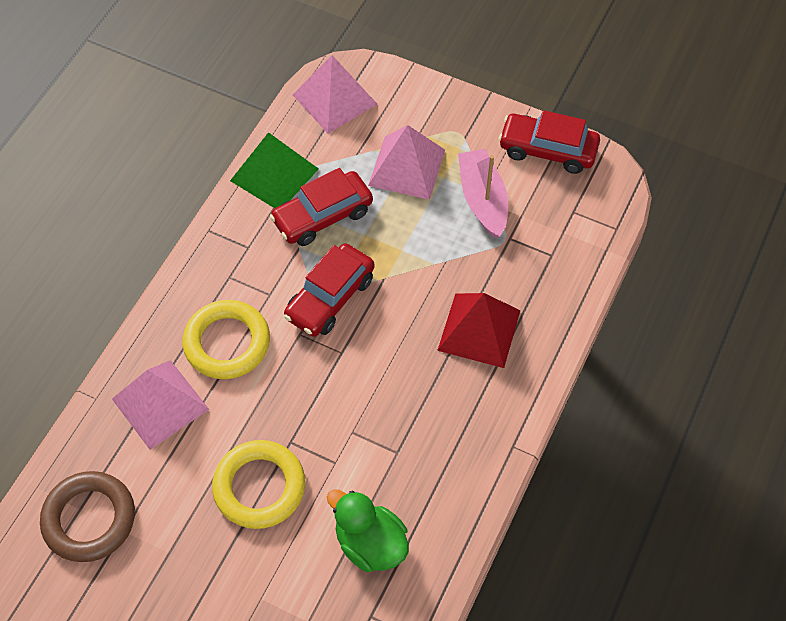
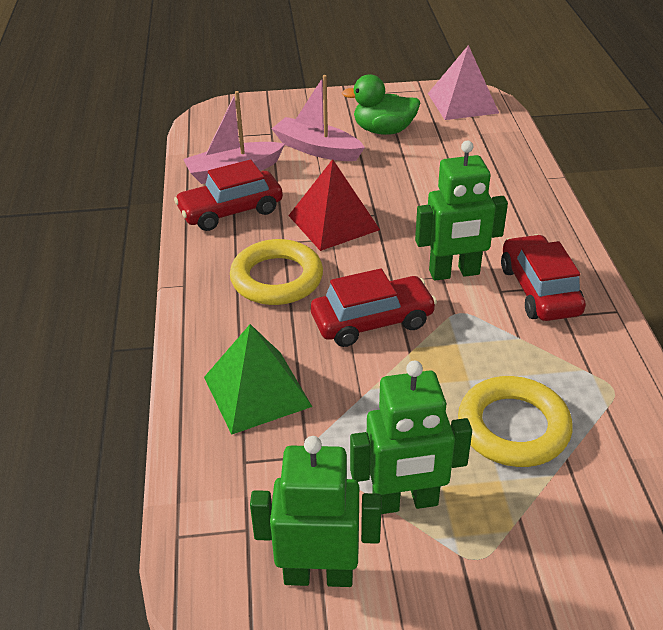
brown ring: 1 -> 0
green robot: 0 -> 3
pink boat: 1 -> 2
pink pyramid: 3 -> 1

